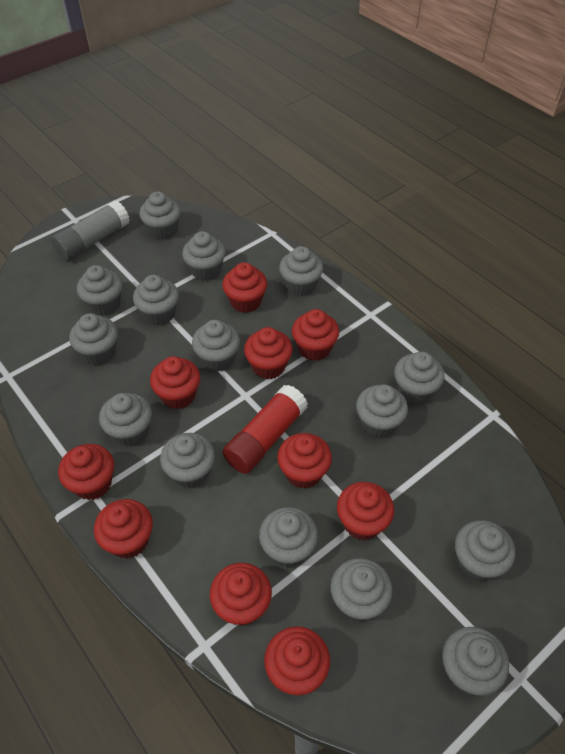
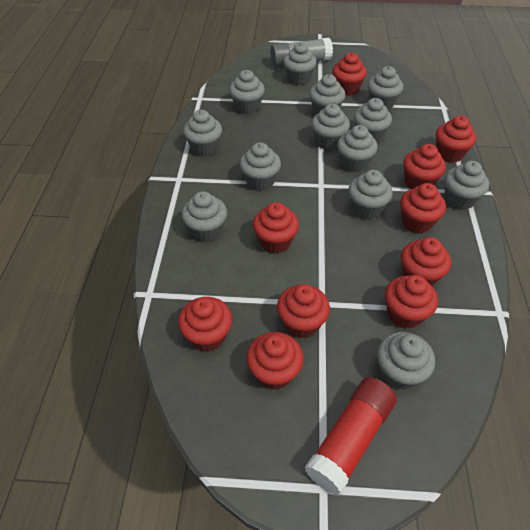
grey cupcake: 15 -> 13

